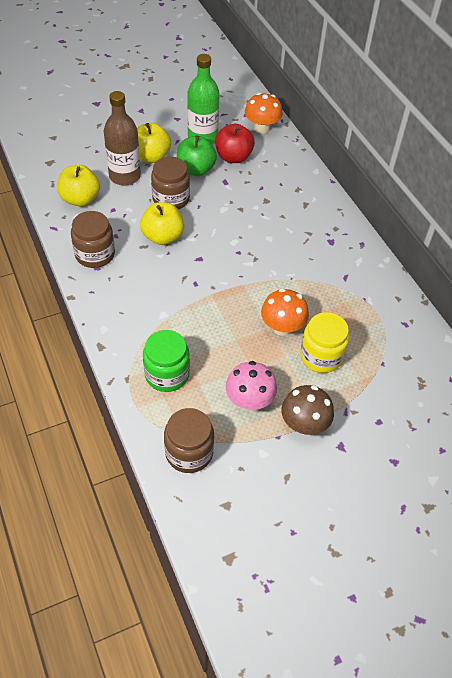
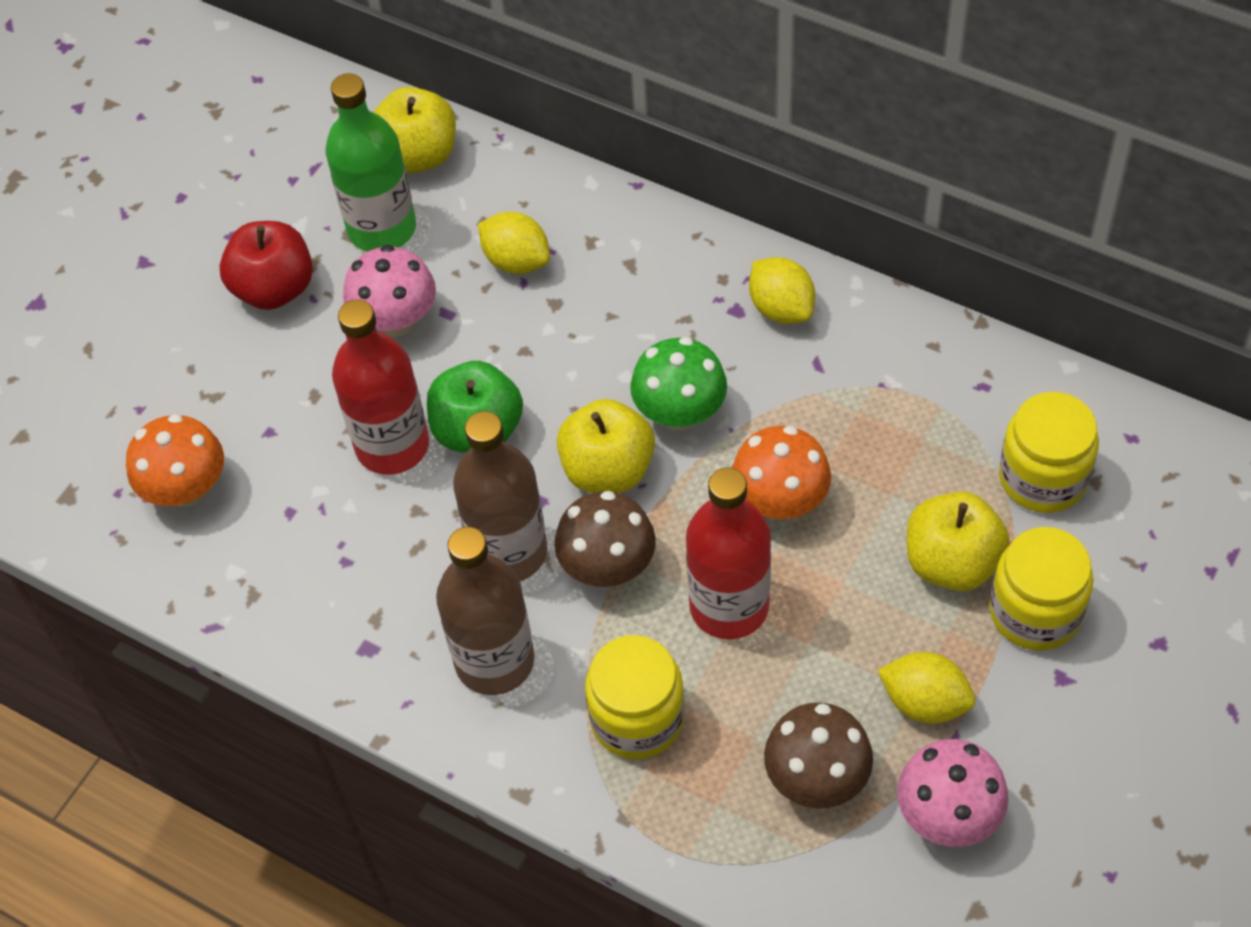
brown bottle: 1 -> 2
brown jar: 3 -> 0
brown mushroom: 1 -> 2
green jar: 1 -> 0
green mushroom: 0 -> 1
pink mushroom: 1 -> 2
red bottle: 0 -> 2
yellow jar: 1 -> 3
yellow lemon: 0 -> 3

